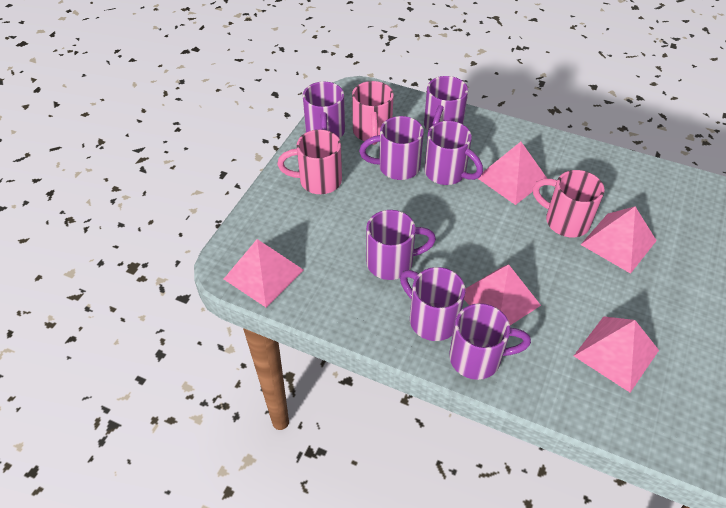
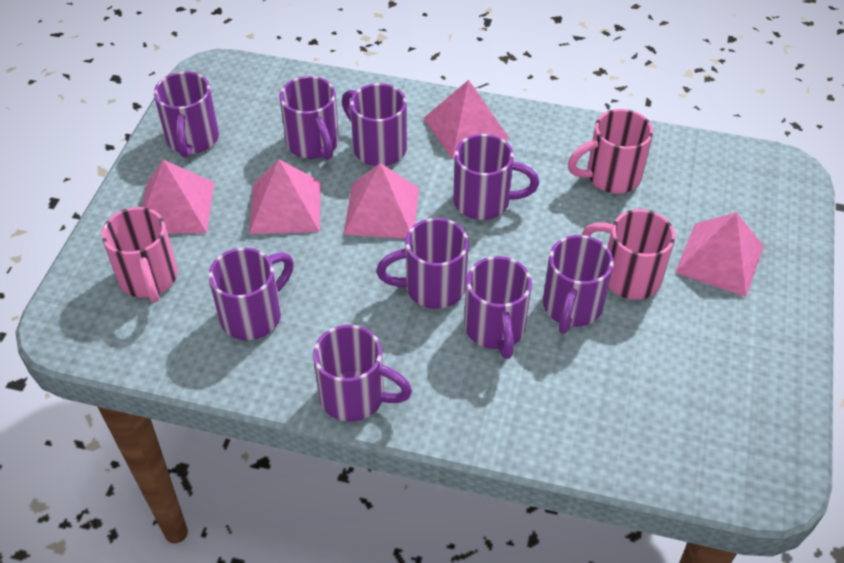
purple mug: 7 -> 9

